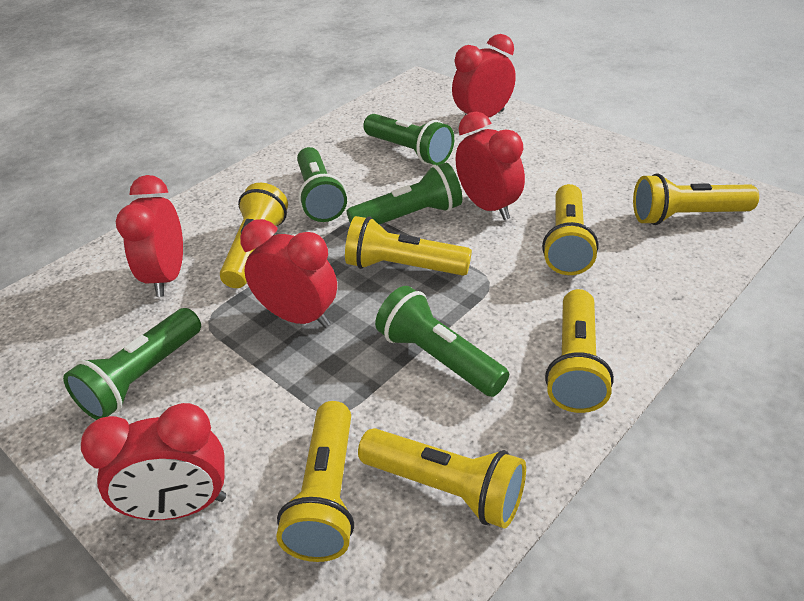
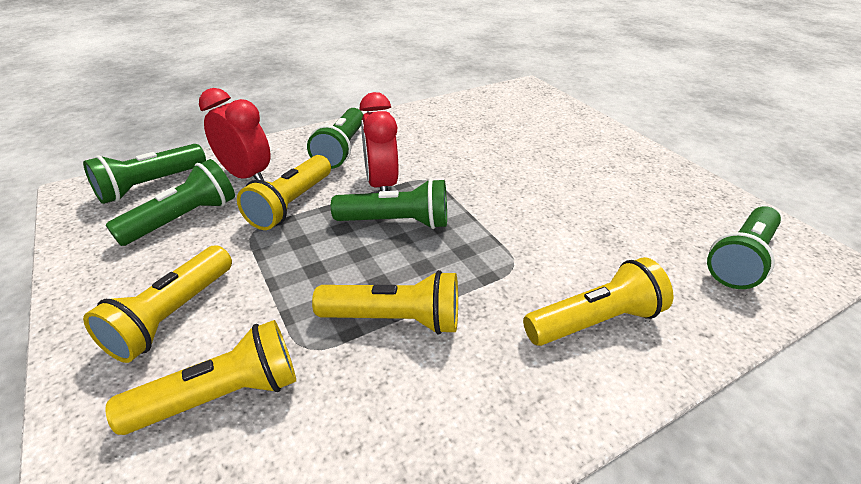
red clock: 5 -> 2
yellow flashlight: 7 -> 5

